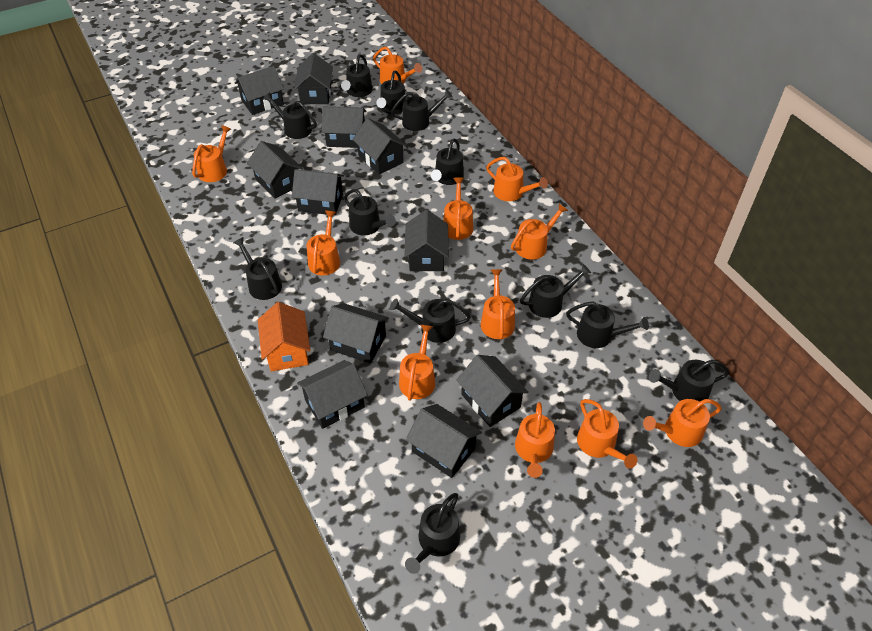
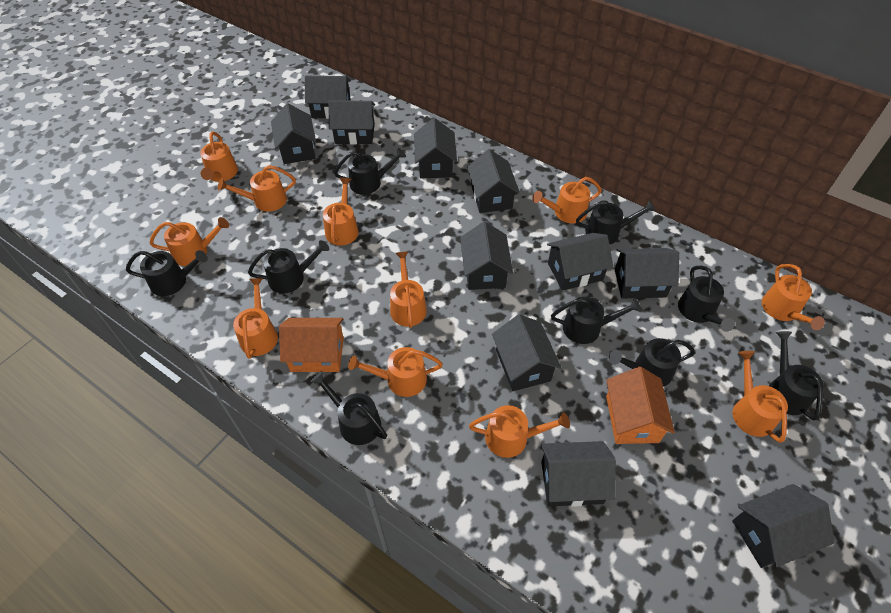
black watering can: 12 -> 9
orange house: 1 -> 2

